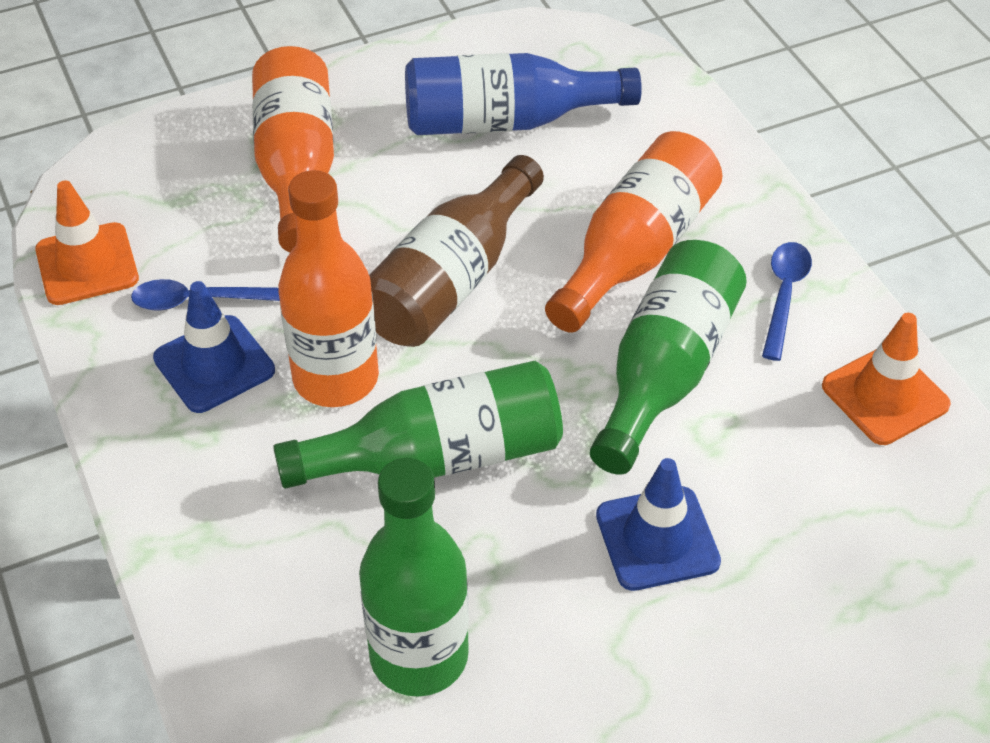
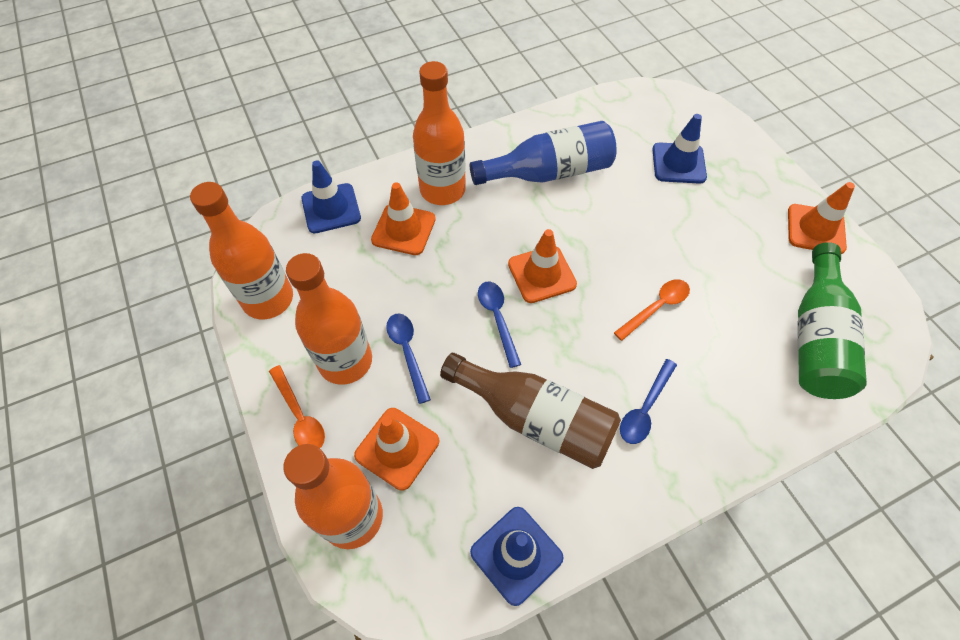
blue spoon: 2 -> 3
blue traffic cone: 2 -> 3
green bottle: 3 -> 1
orange bottle: 3 -> 4
orange spoon: 0 -> 2
orange traffic cone: 2 -> 4

